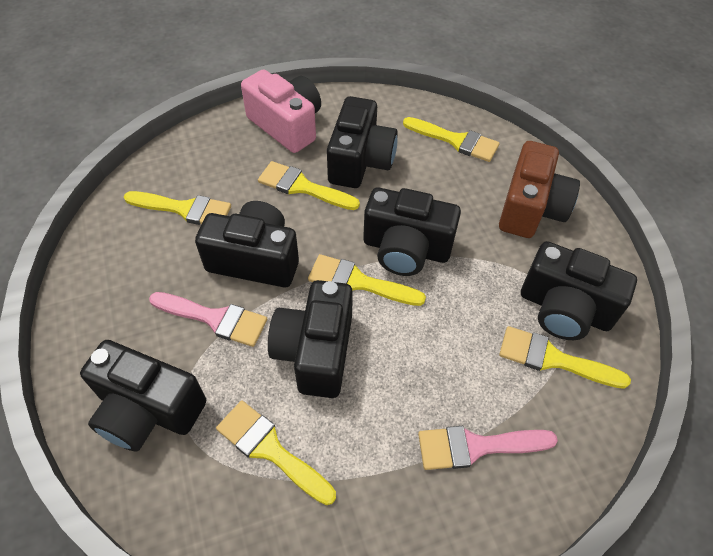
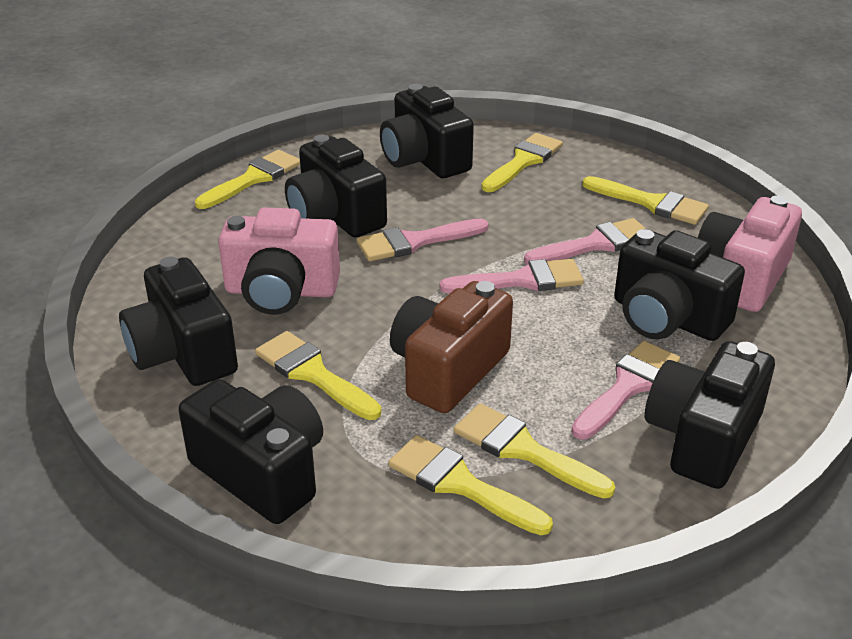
pink brush: 2 -> 4
pink camera: 1 -> 2

